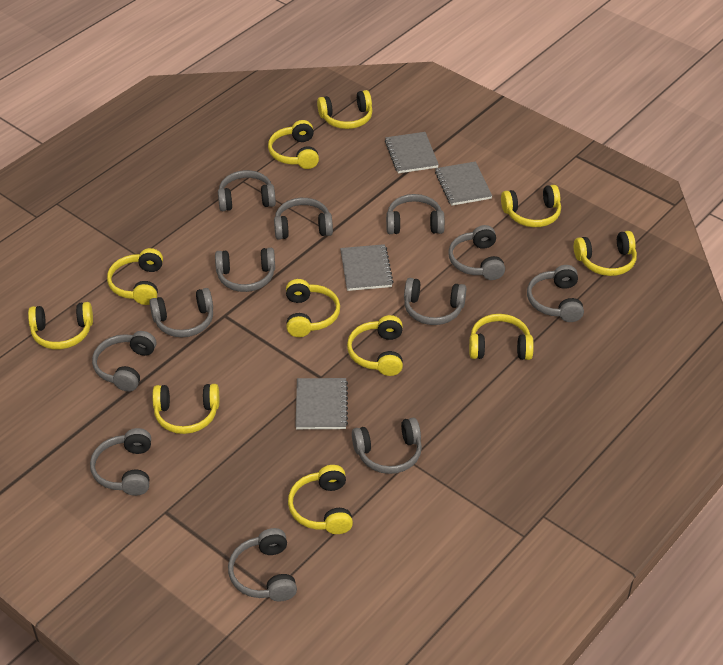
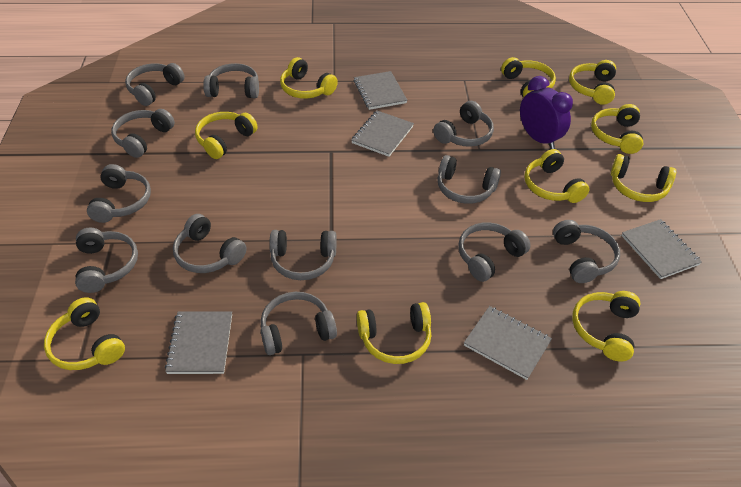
grey notebook: 4 -> 5
purple clock: 0 -> 1
yellow headphones: 11 -> 10

